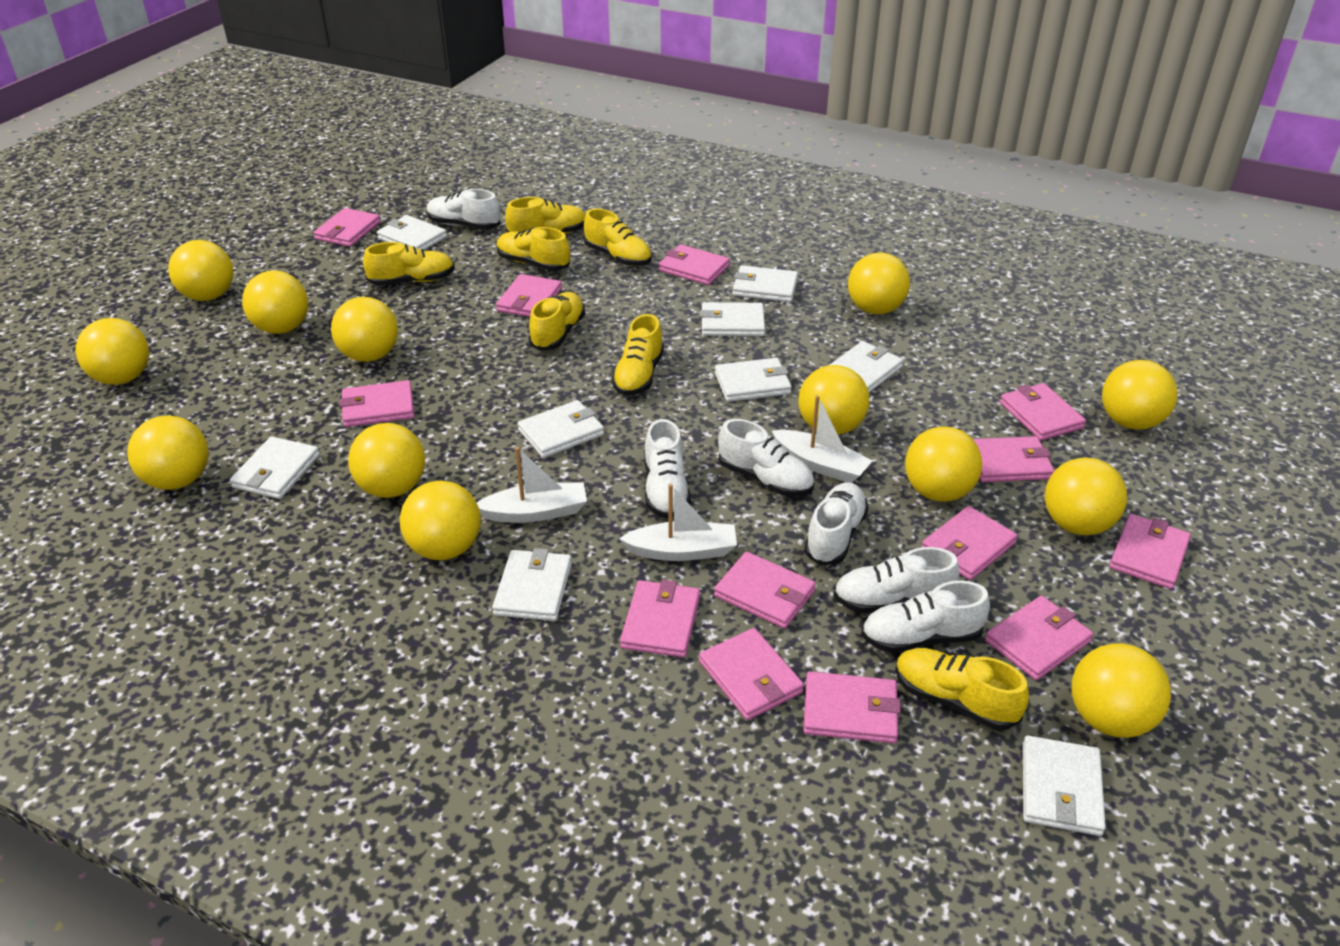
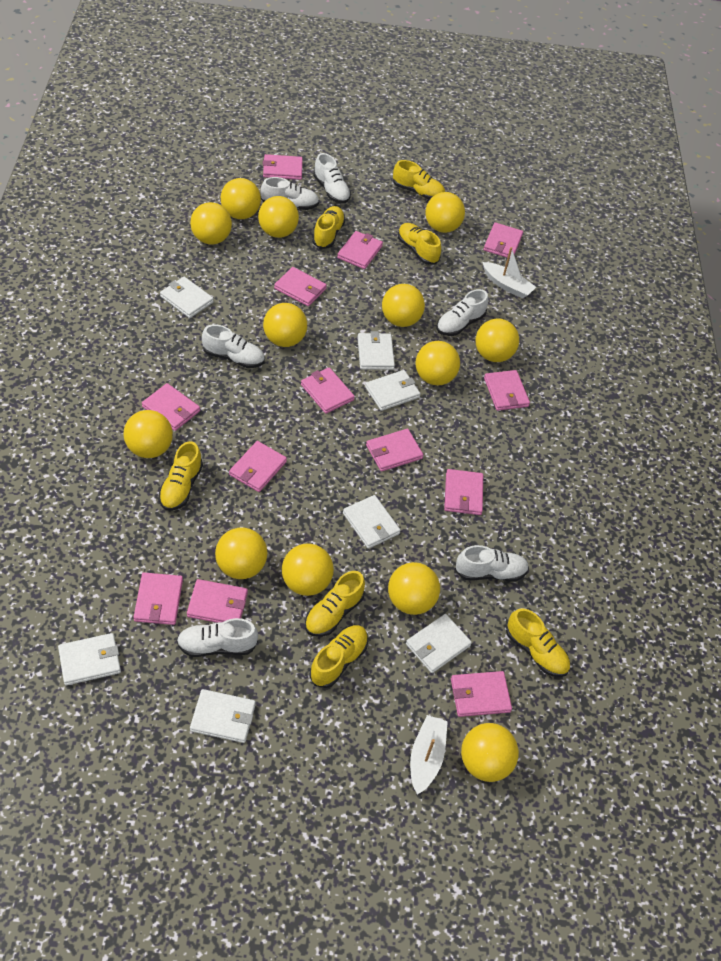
white boat: 3 -> 2
white wallet: 9 -> 7

